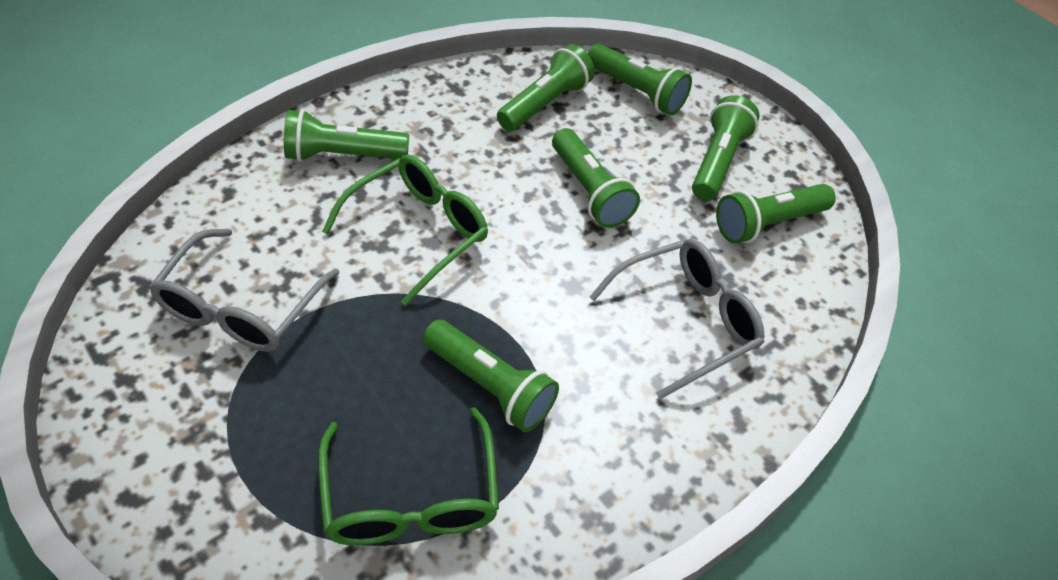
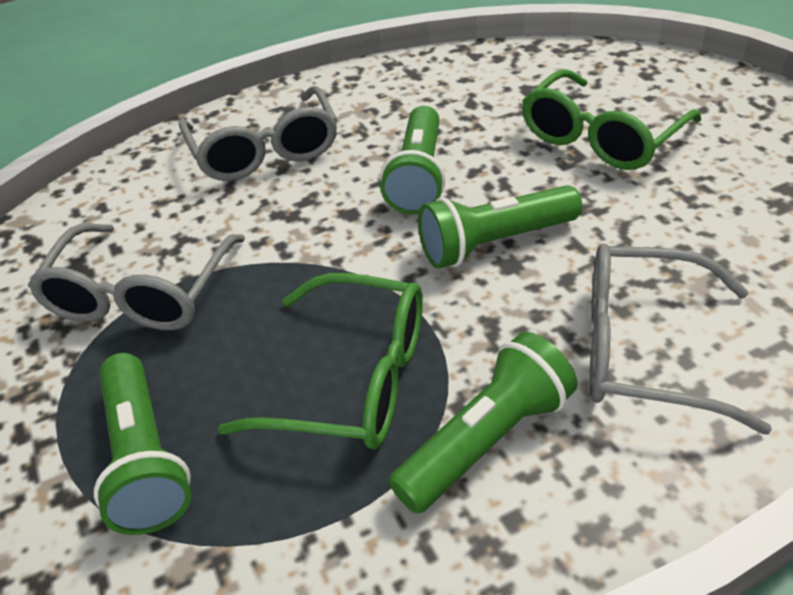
green flashlight: 7 -> 4
grey glasses: 2 -> 3

